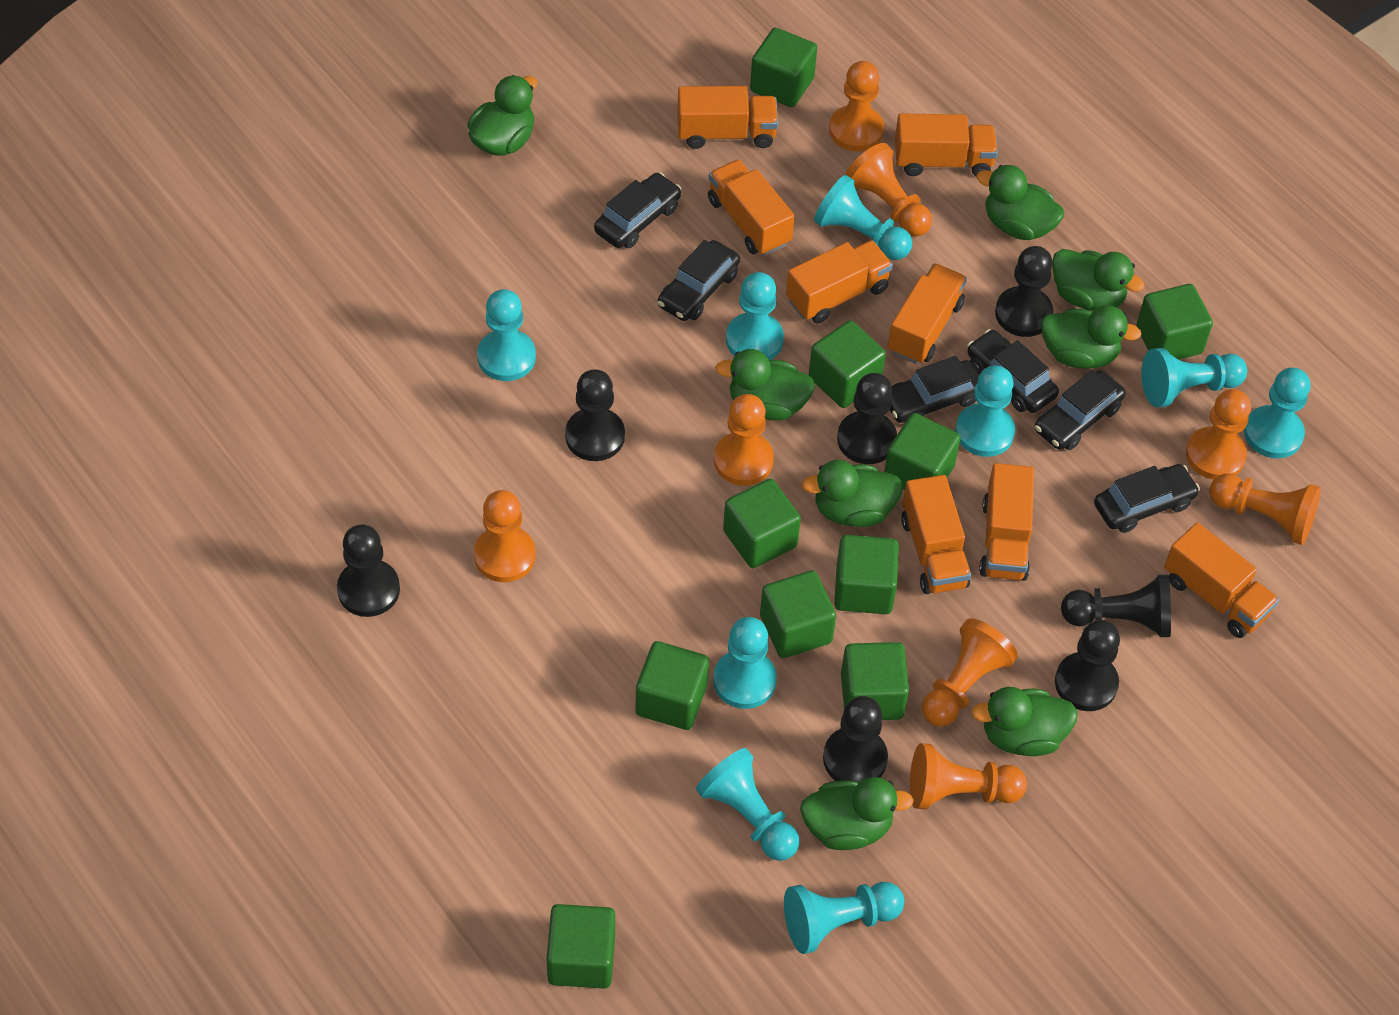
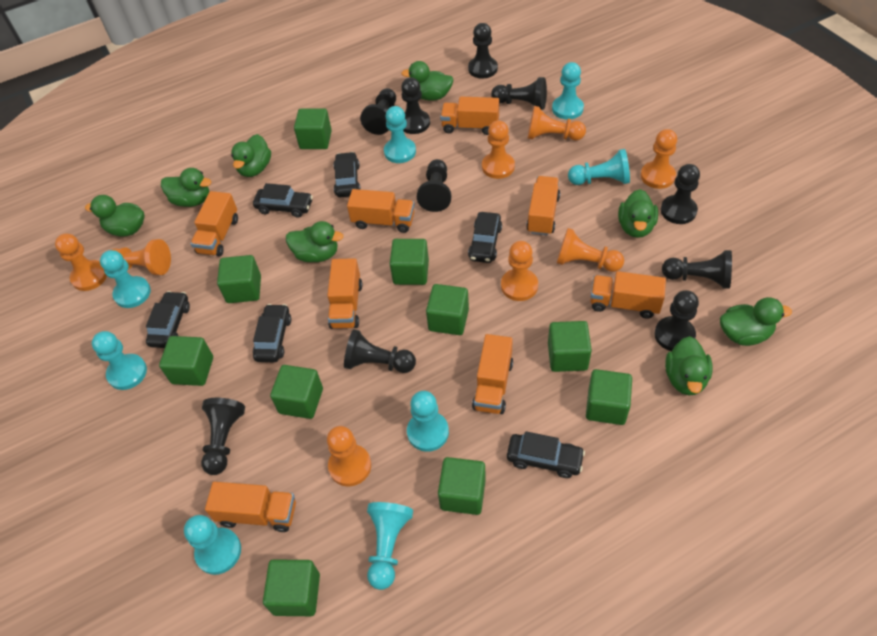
black pawn: 7 -> 10
turquoise pawn: 9 -> 8

